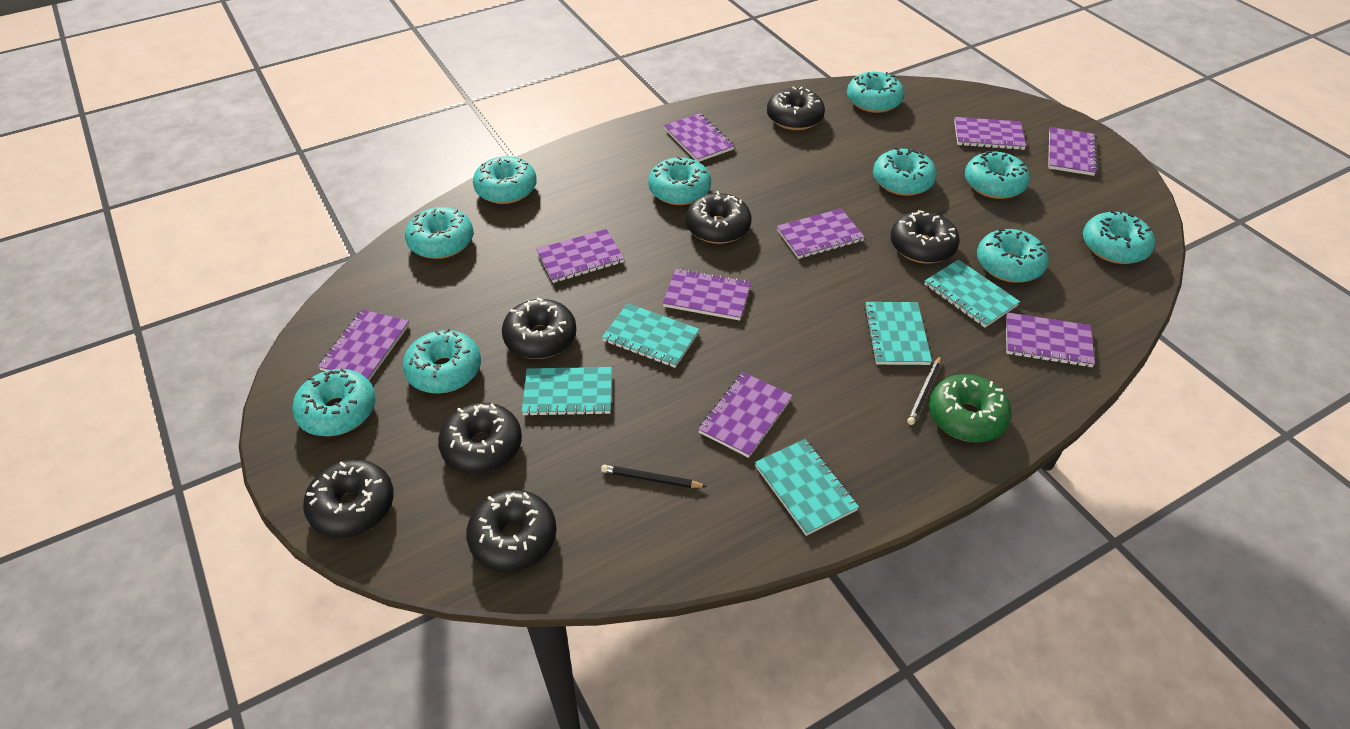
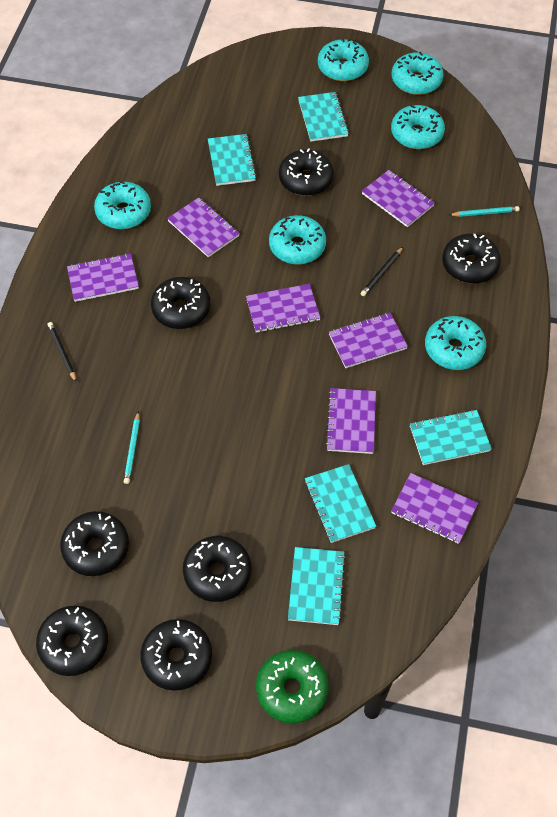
purple notebook: 9 -> 7
turquoise donut: 10 -> 6
turquoise pencil: 0 -> 2

